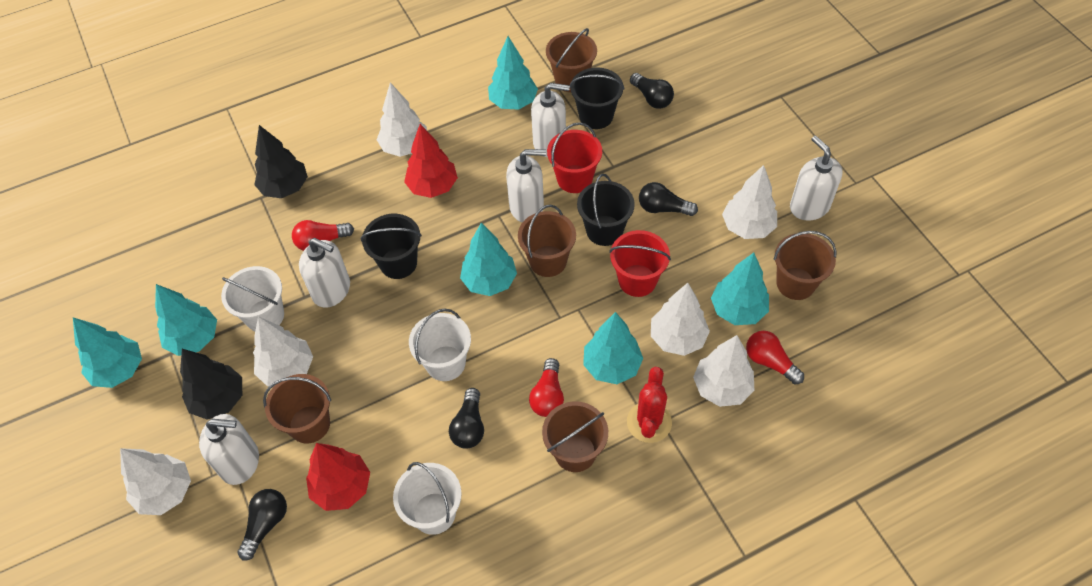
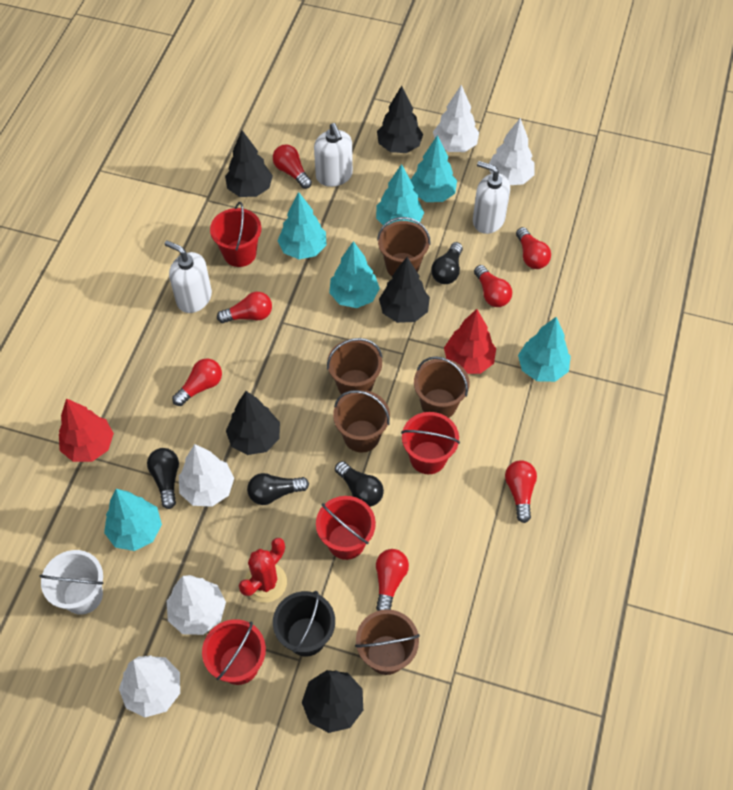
black bucket: 3 -> 1
black tree: 2 -> 5
red bucket: 2 -> 4
red light bulb: 3 -> 7
white bucket: 3 -> 1
white soap dispenser: 5 -> 3
white tree: 6 -> 5

